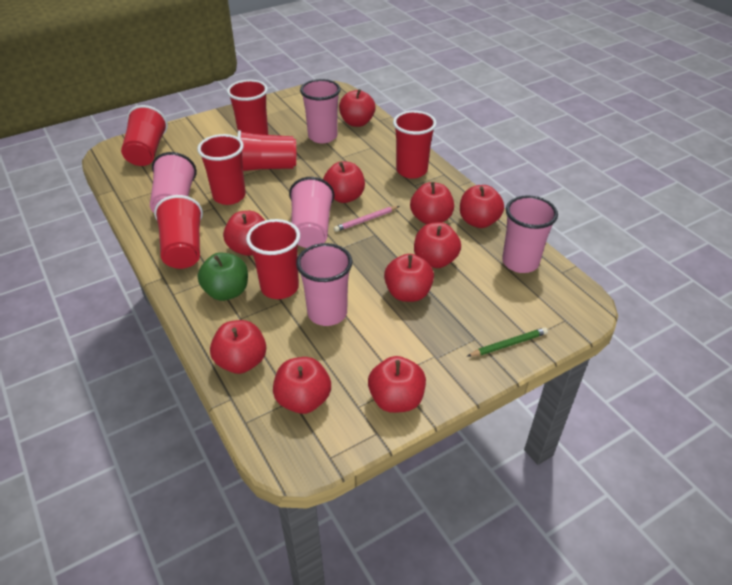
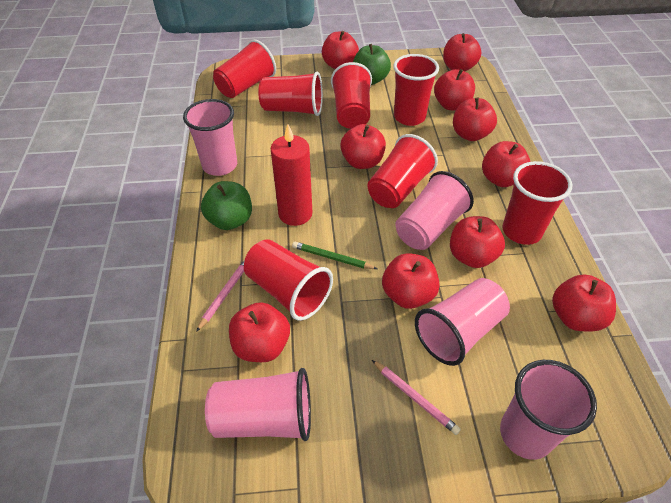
green apple: 1 -> 2
pink pencil: 1 -> 2
red candle: 0 -> 1

